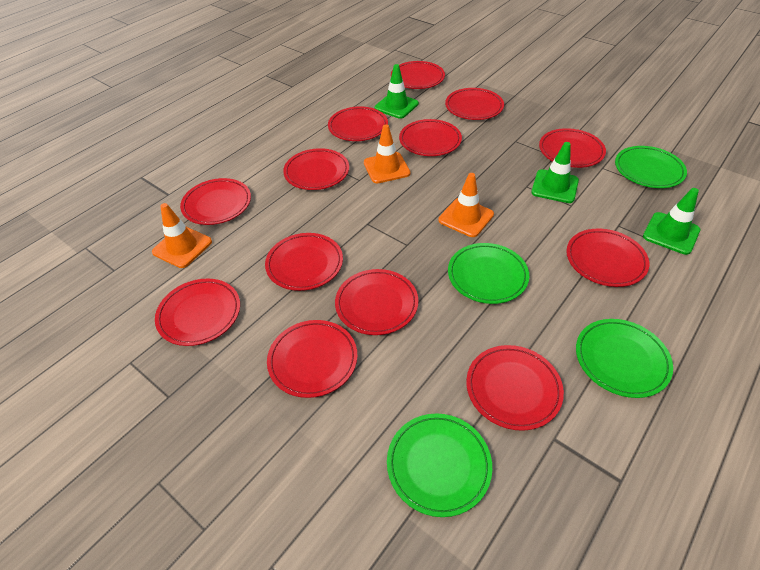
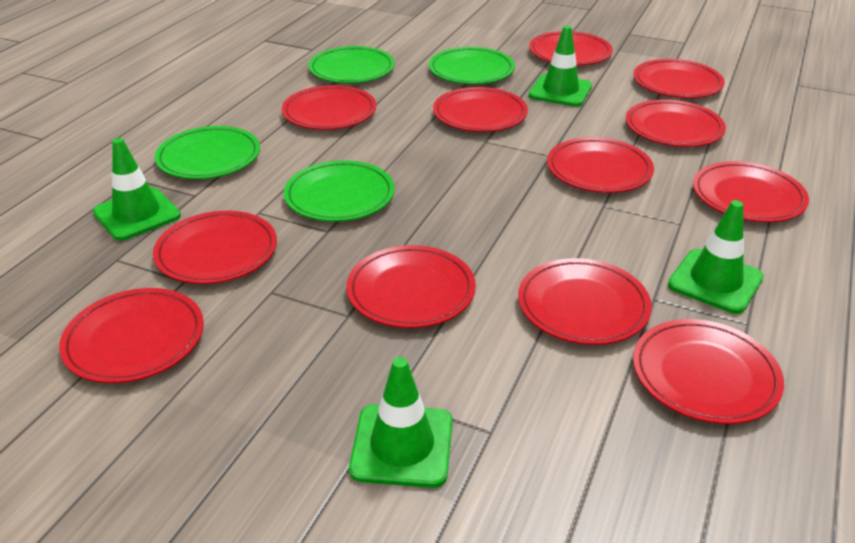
green traffic cone: 3 -> 4
orange traffic cone: 3 -> 0
red plate: 13 -> 12

